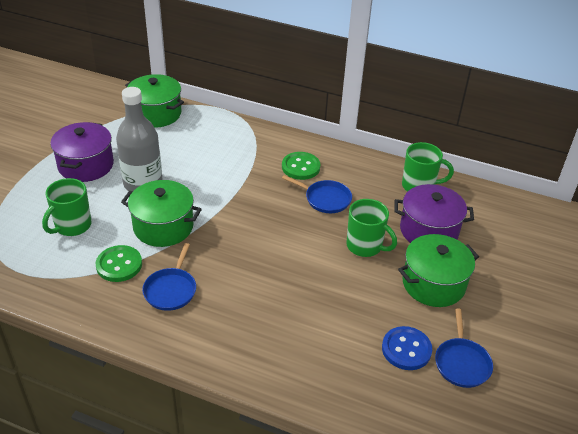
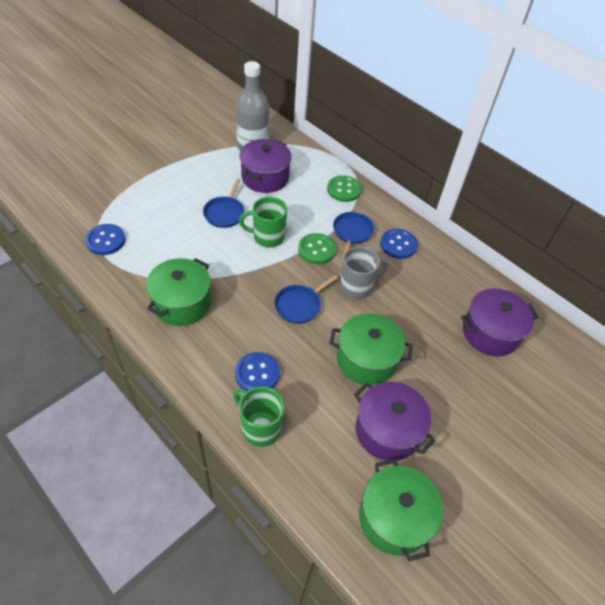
blue button: 1 -> 3
green mug: 3 -> 2
grey mug: 0 -> 1
purple pot: 2 -> 3

